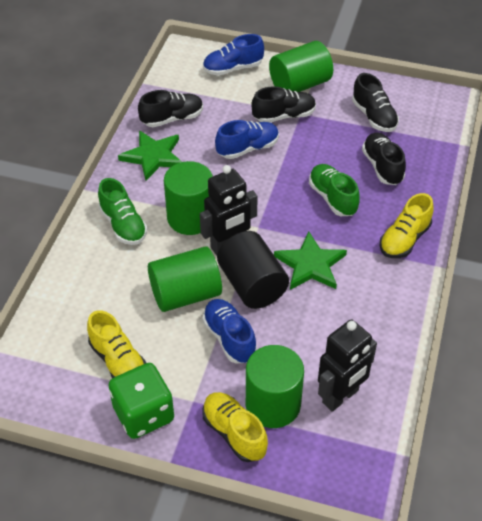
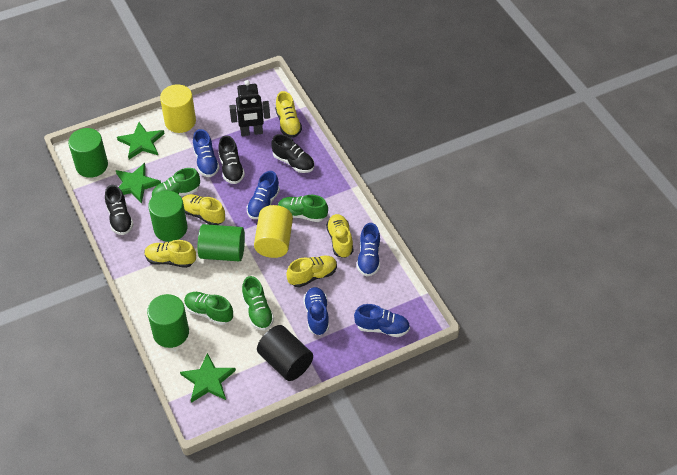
black robot: 2 -> 1
black shoe: 4 -> 3
blue shoe: 3 -> 5
green dice: 1 -> 0
green shoe: 2 -> 4
green star: 2 -> 3
yellow cylinder: 0 -> 2
yellow shoe: 3 -> 5

